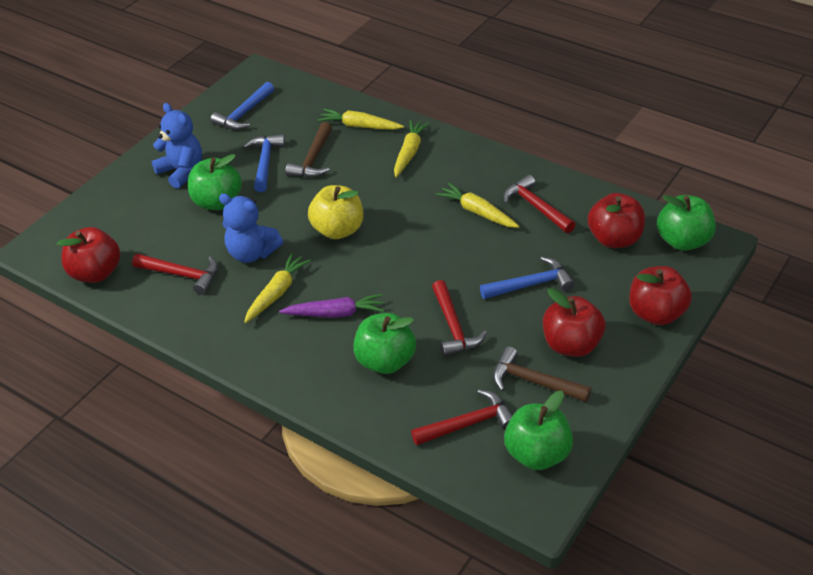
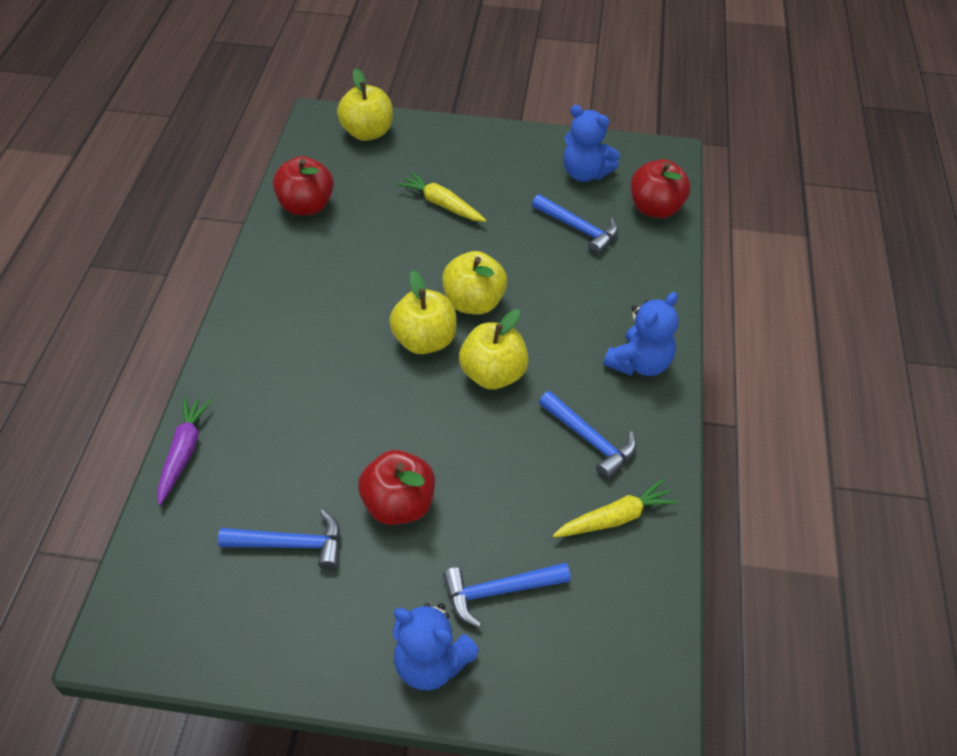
blue hammer: 3 -> 4
blue teddy bear: 2 -> 3
brown hammer: 2 -> 0
green apple: 4 -> 0
red apple: 4 -> 3
red hammer: 4 -> 0
yellow apple: 1 -> 4
yellow carrot: 4 -> 2

